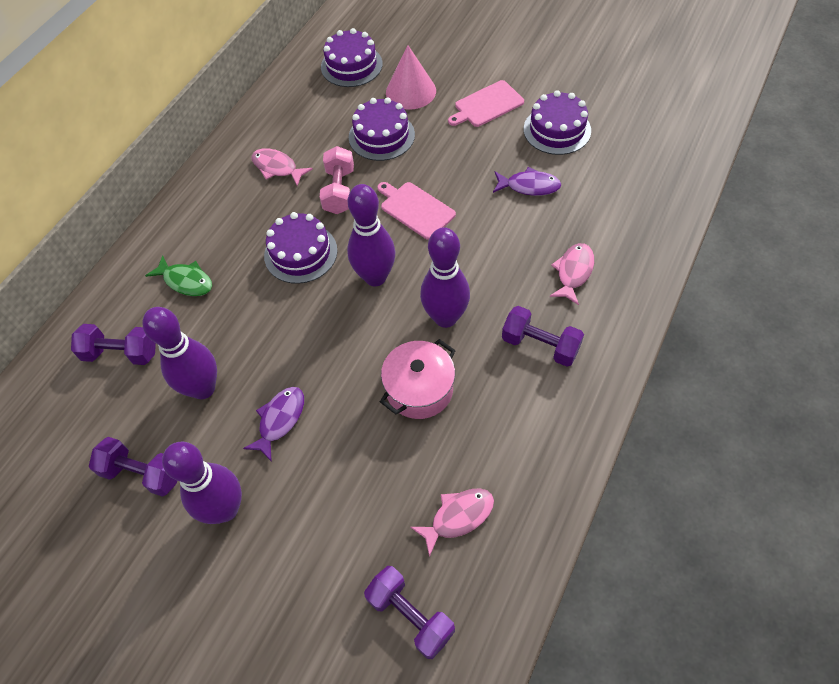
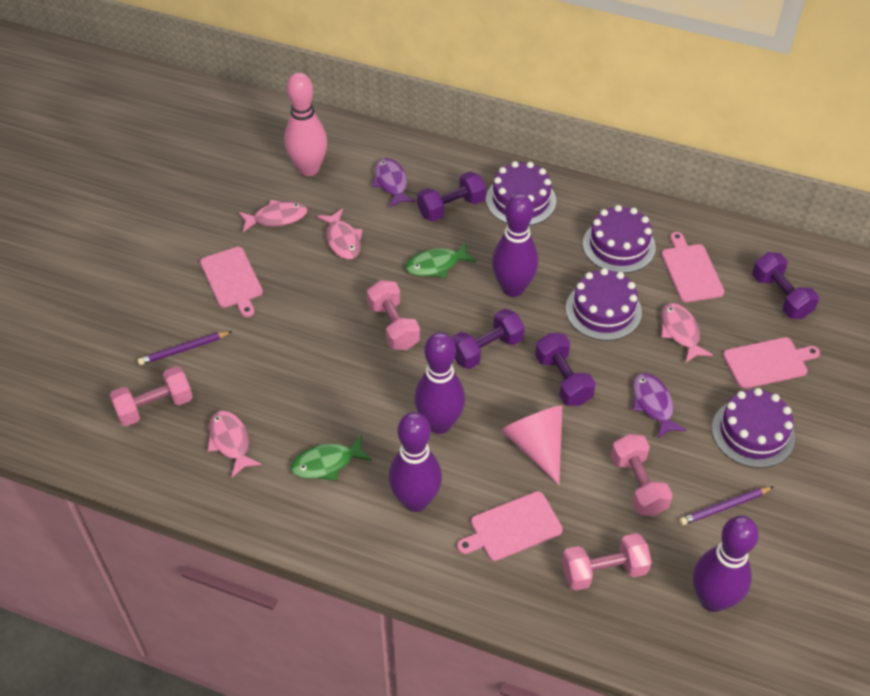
green fish: 1 -> 2
pink bowling pin: 0 -> 1
pink cutting board: 2 -> 4
pink dumbbell: 1 -> 4
pink fish: 3 -> 4
pink pot: 1 -> 0
purple pencil: 0 -> 2

